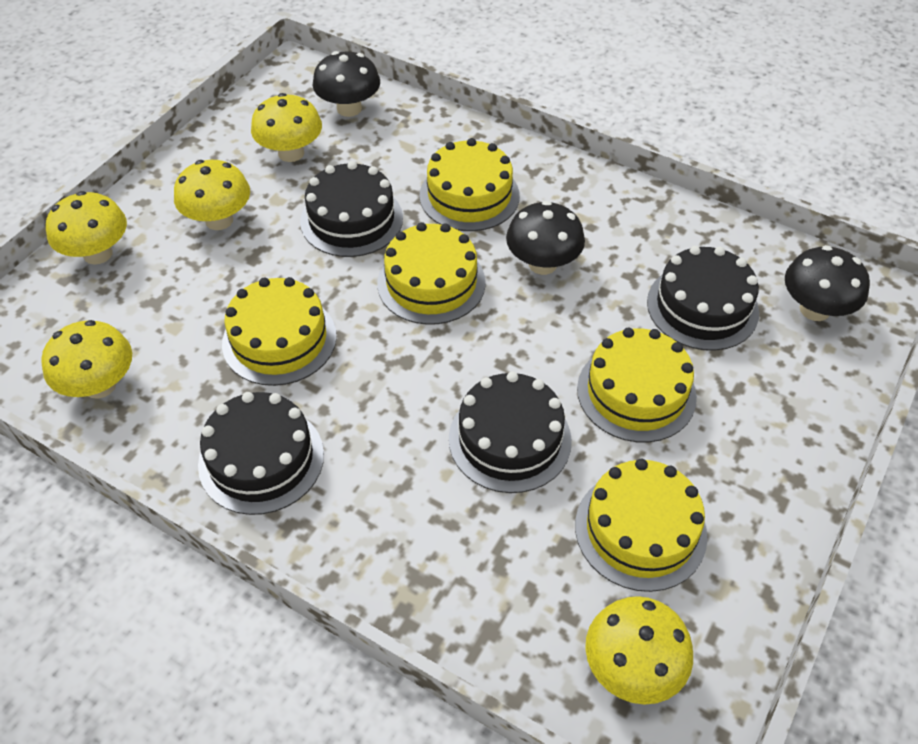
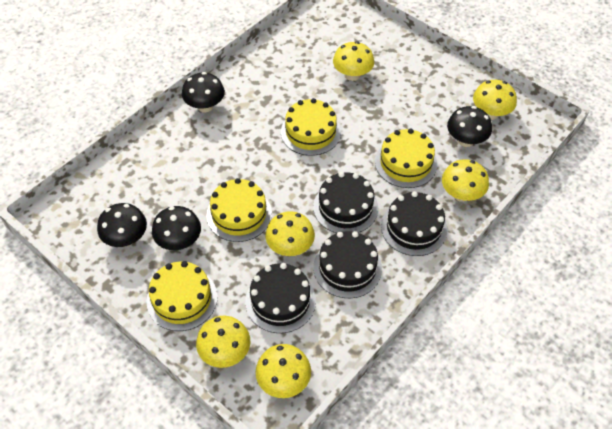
black mushroom: 3 -> 4
yellow cake: 5 -> 4
yellow mushroom: 5 -> 6

